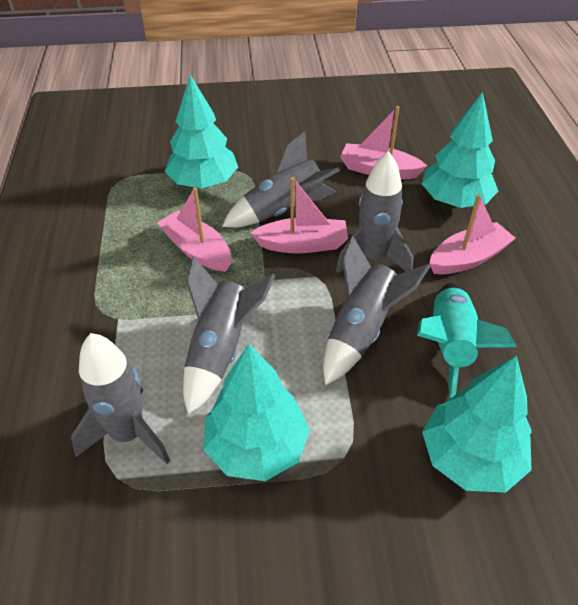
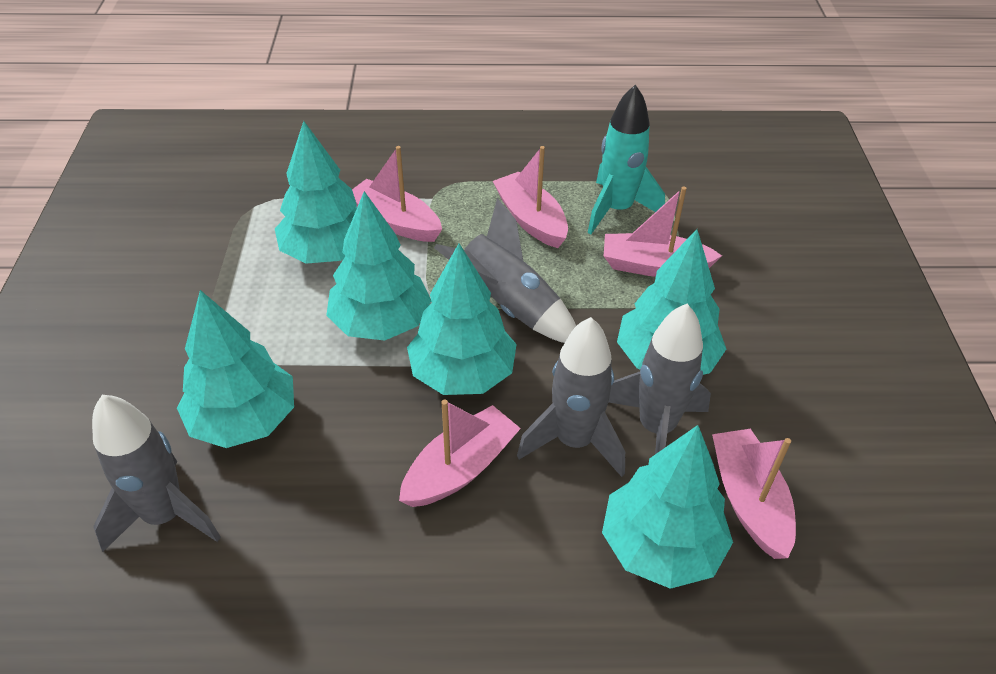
grey rocket: 5 -> 4
pink boat: 4 -> 5
turquoise tree: 4 -> 6

